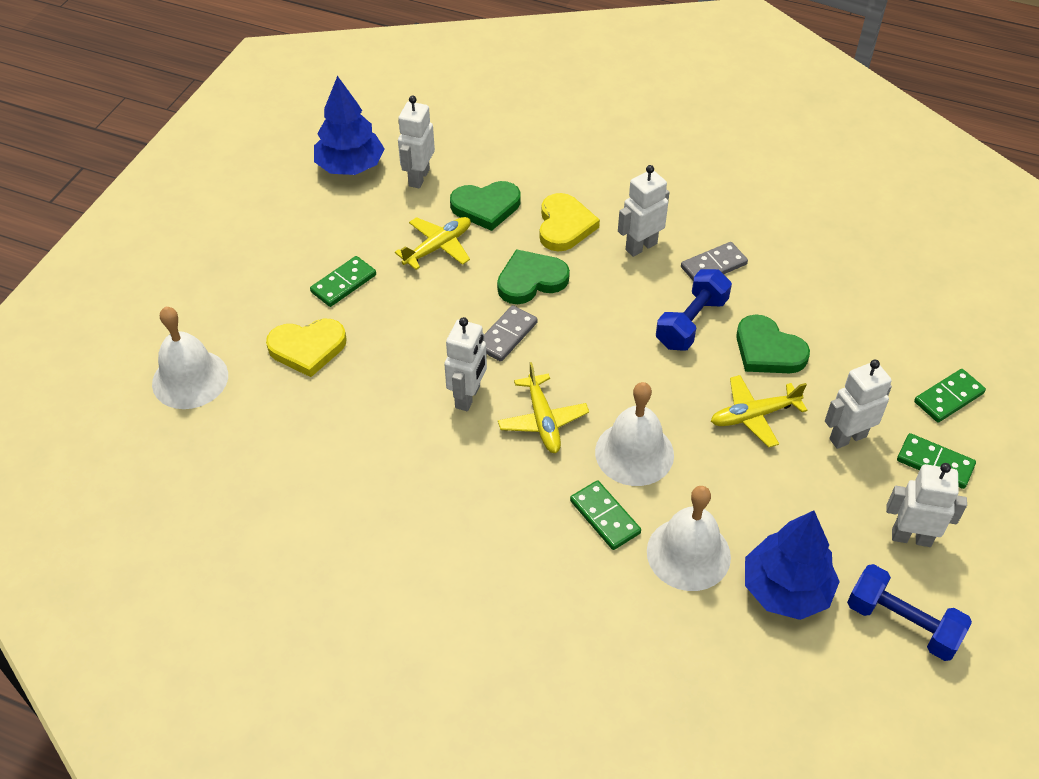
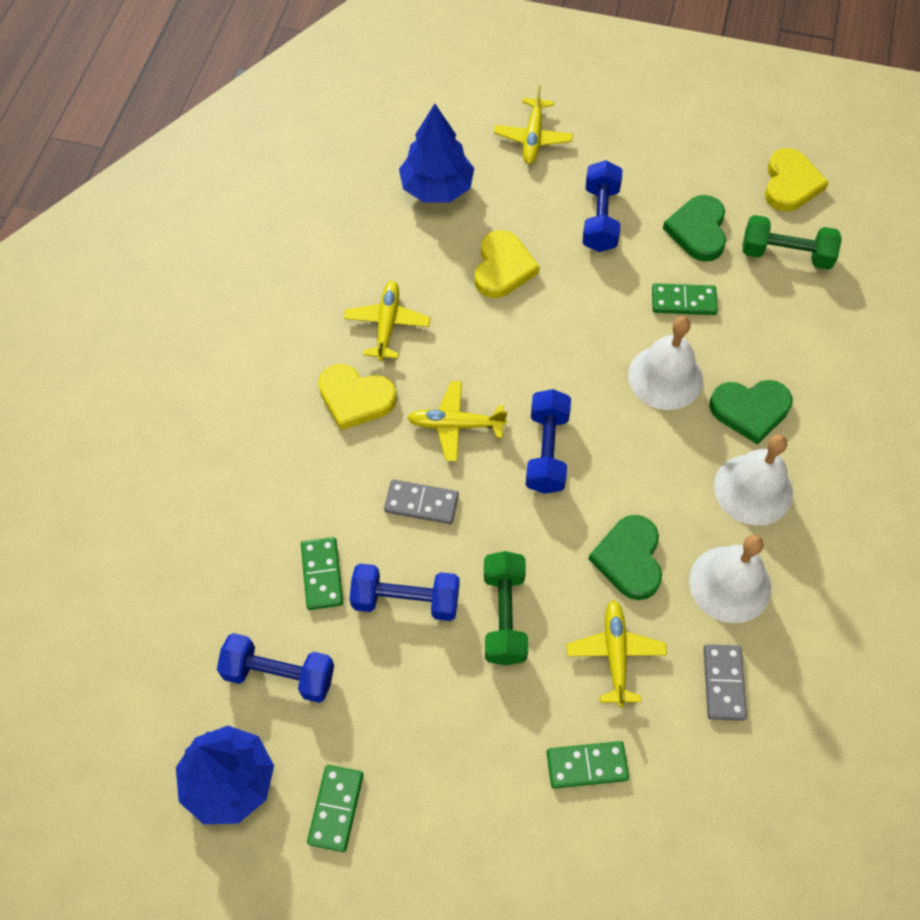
blue dumbbell: 2 -> 4
green dumbbell: 0 -> 2
white robot: 5 -> 0
yellow heart: 2 -> 3
yellow plane: 3 -> 4

